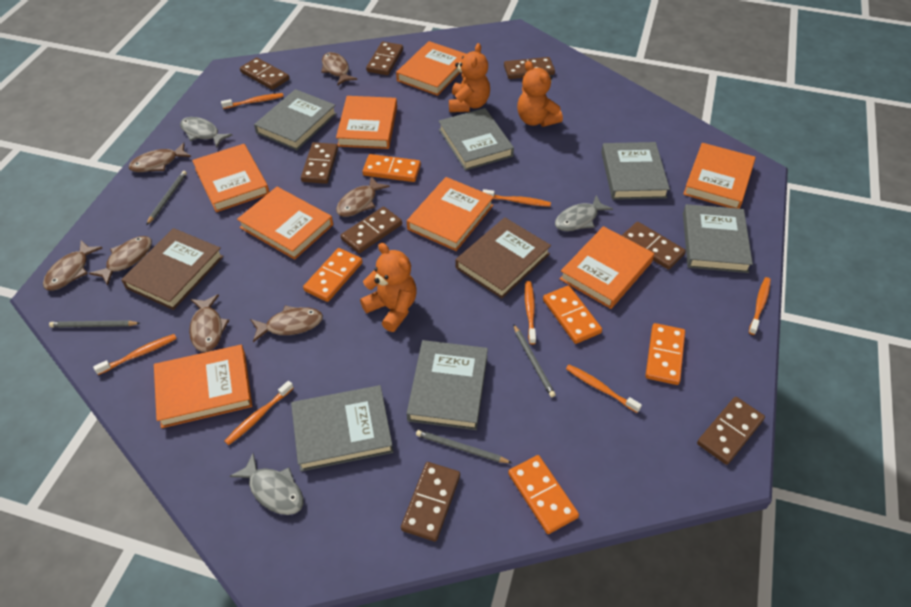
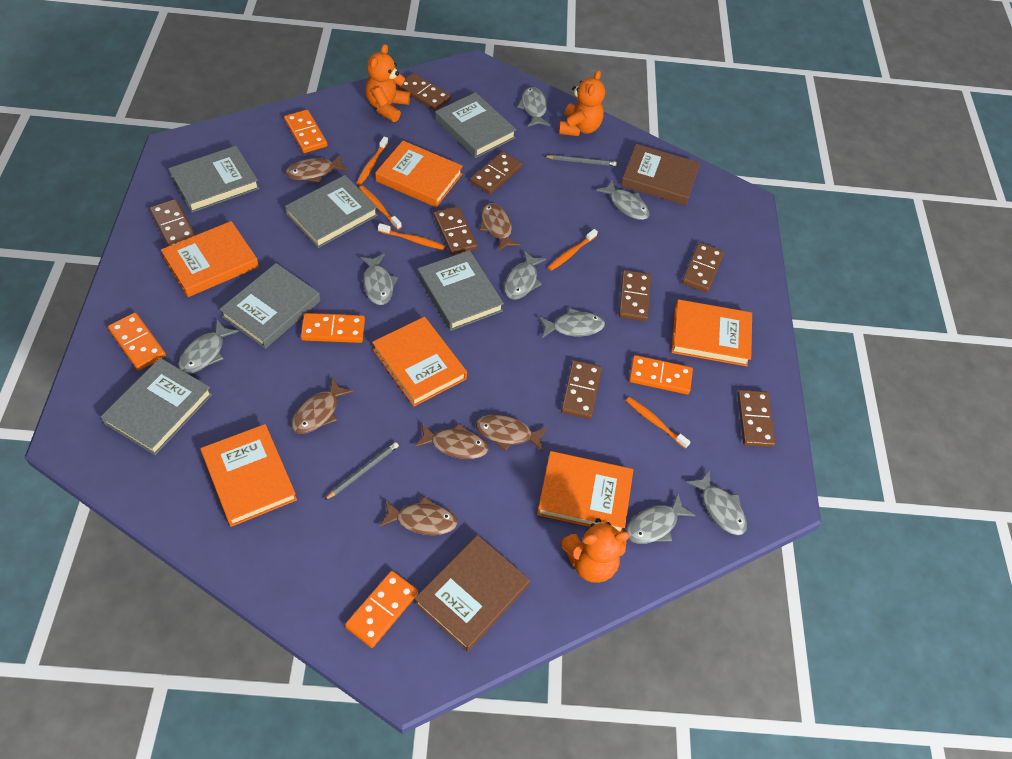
brown fish: 7 -> 6
grey fish: 3 -> 8
grey pencil: 4 -> 2
orange book: 8 -> 6
orange toothbrush: 7 -> 5

